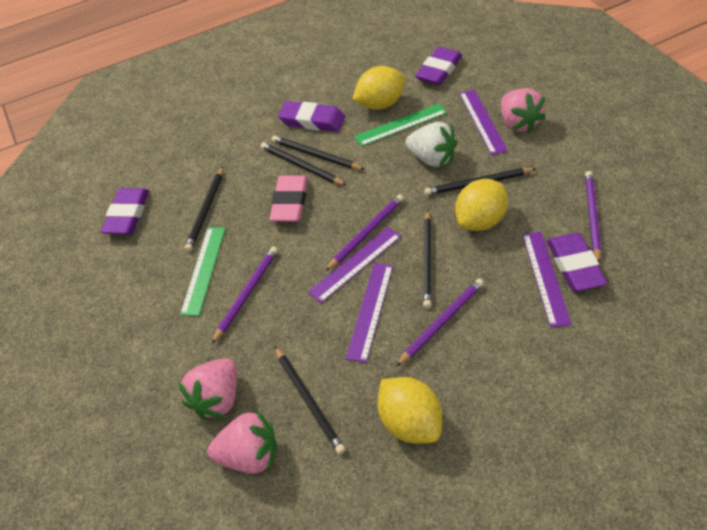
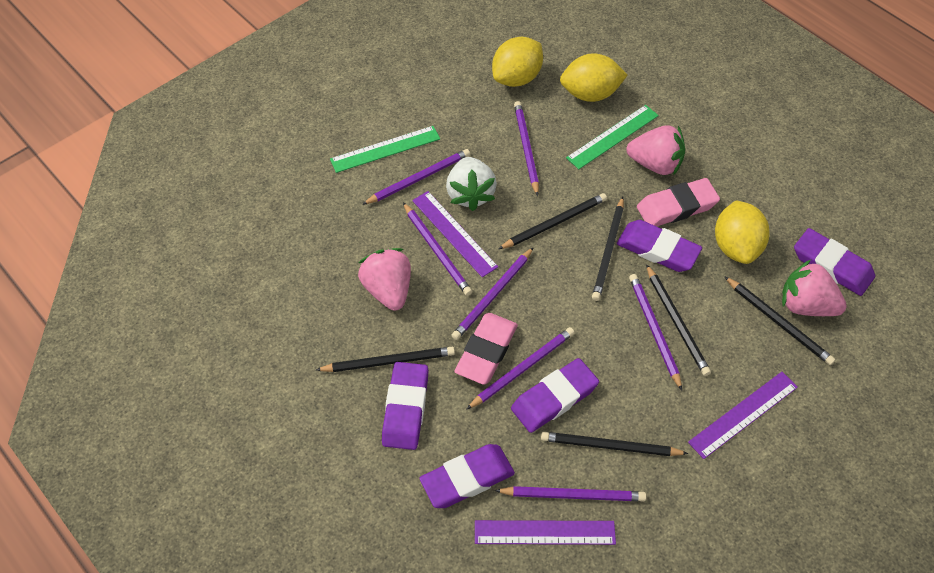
pink eraser: 1 -> 2
purple eraser: 4 -> 5
purple pencil: 4 -> 7
purple ruler: 4 -> 3

